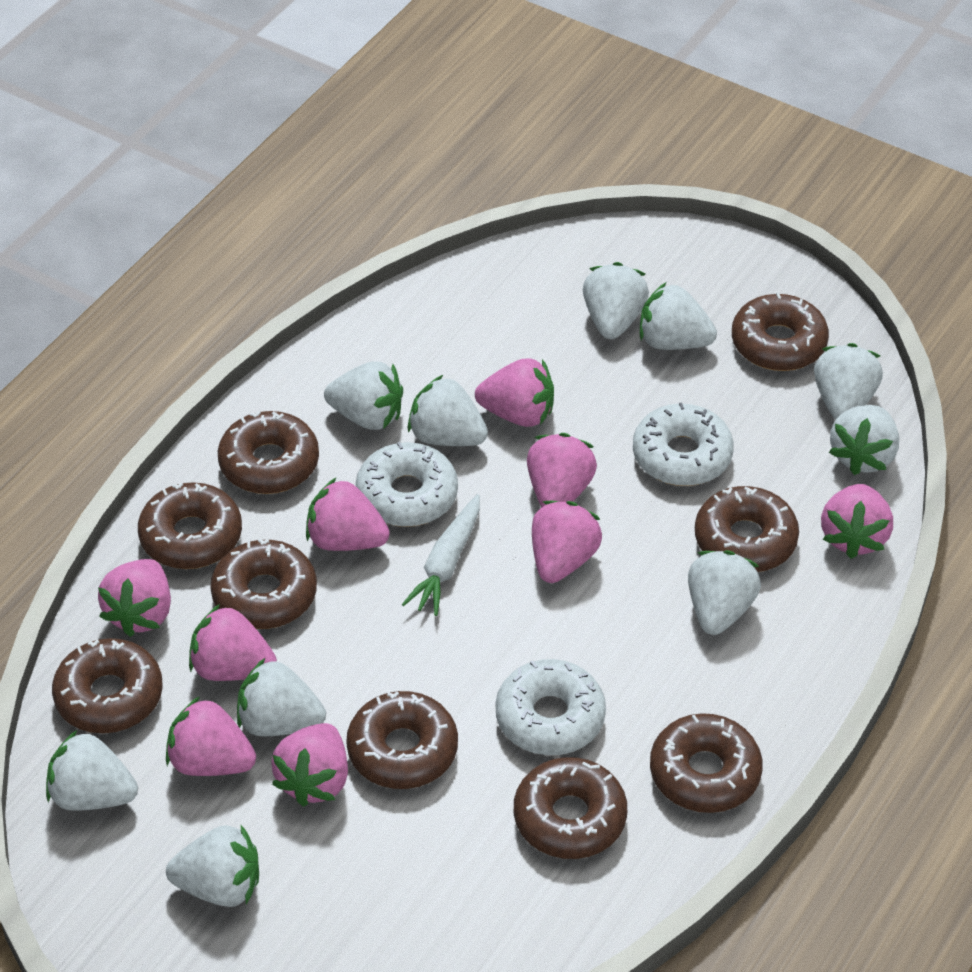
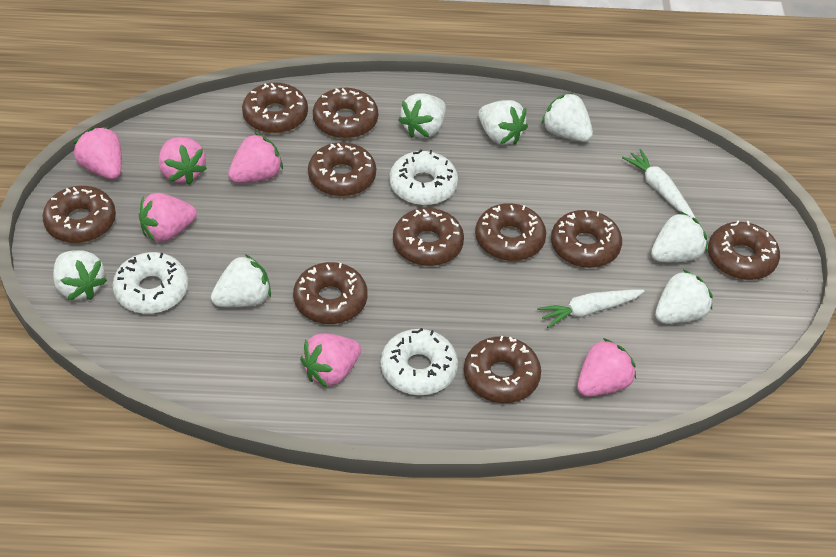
brown donut: 9 -> 10
pink strawberry: 9 -> 6
white carrot: 1 -> 2
white strawberry: 10 -> 7

